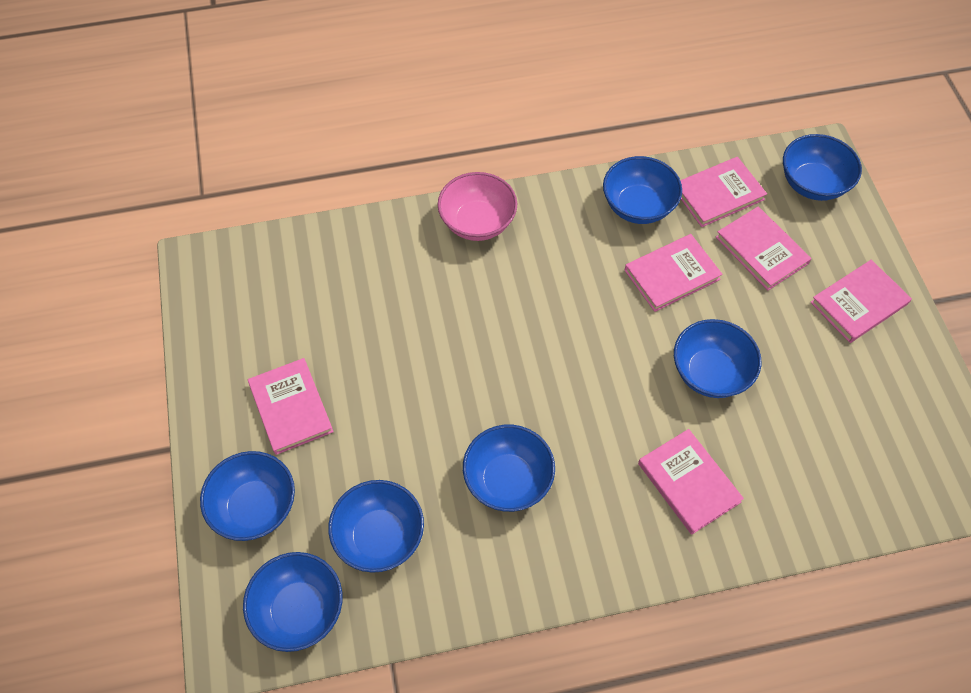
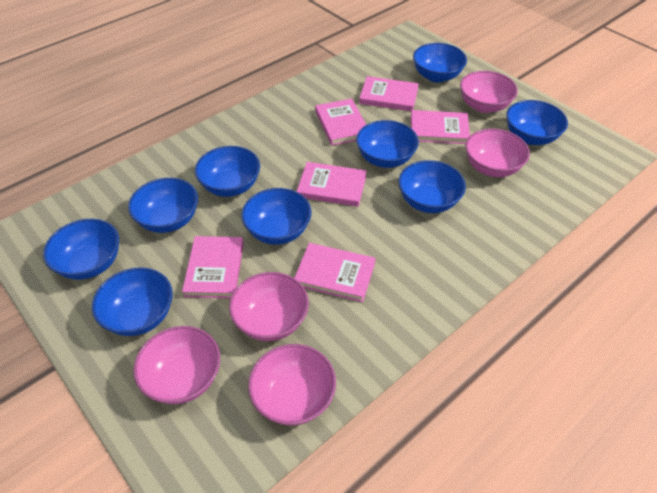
blue bowl: 7 -> 9
pink bowl: 1 -> 5

